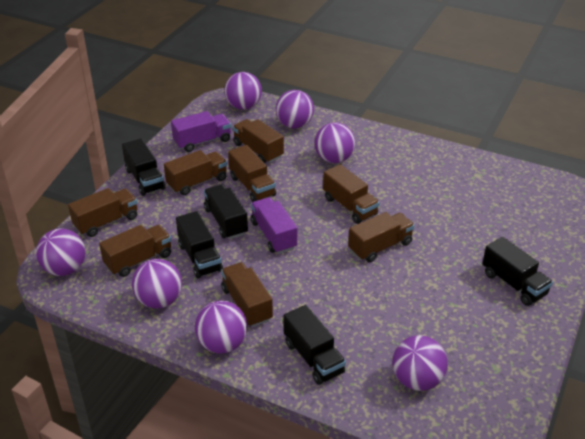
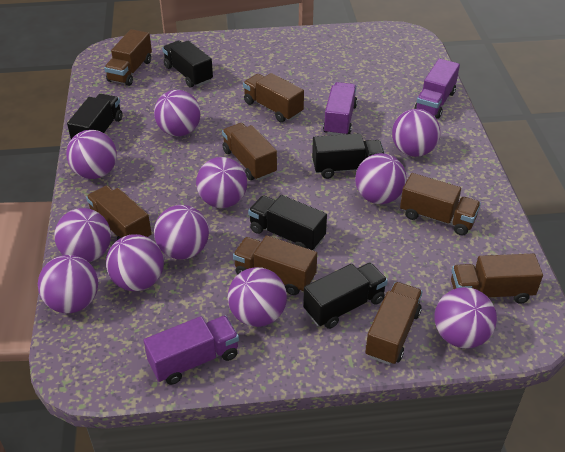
purple ball: 7 -> 11
purple truck: 2 -> 3

